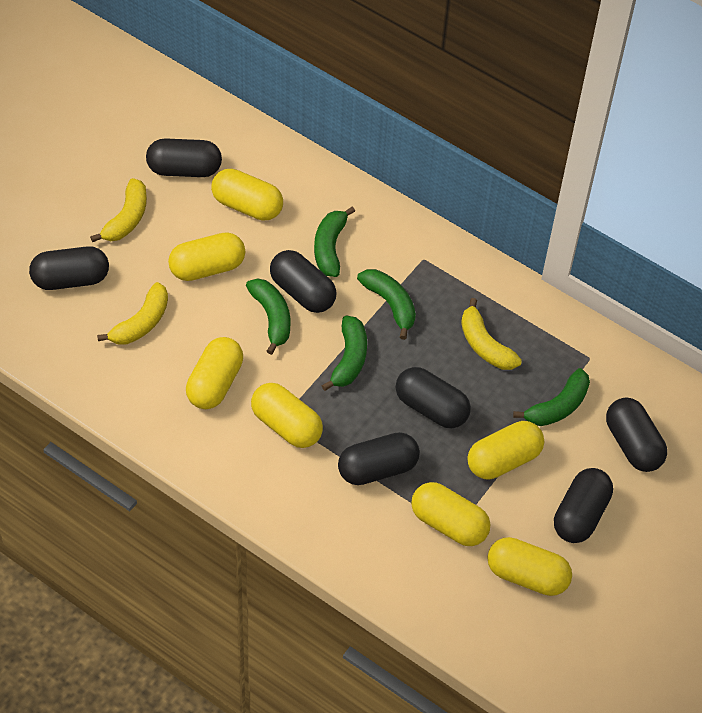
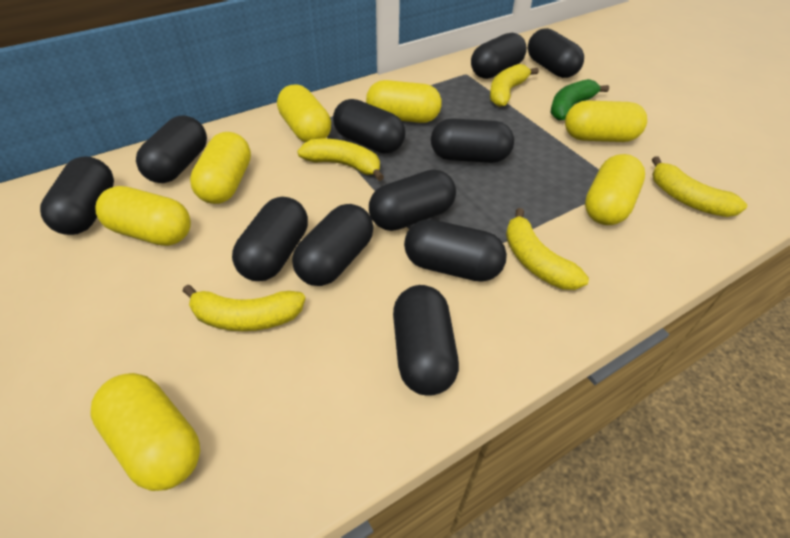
black capsule: 7 -> 11
green banana: 5 -> 1
yellow banana: 3 -> 5

